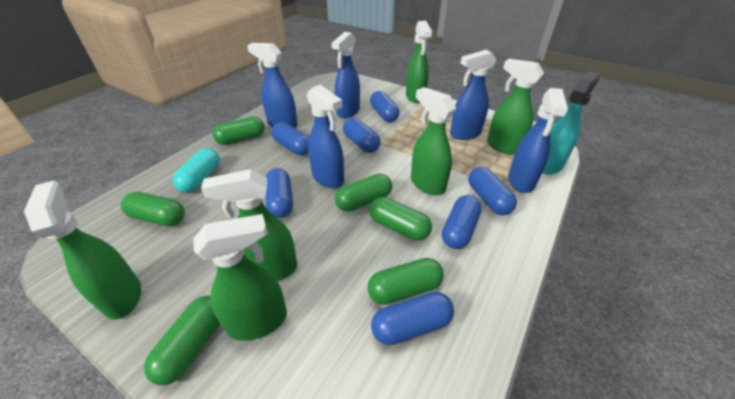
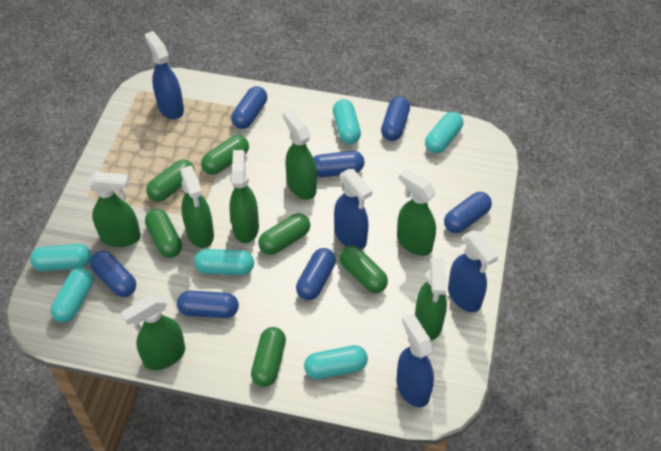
blue spray bottle: 5 -> 4
green spray bottle: 6 -> 7
turquoise capsule: 1 -> 6
turquoise spray bottle: 1 -> 0

